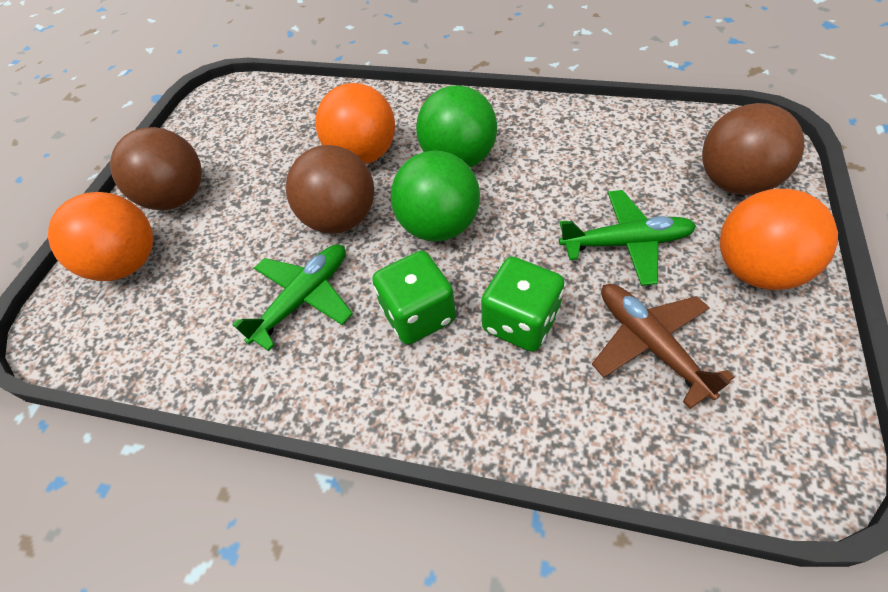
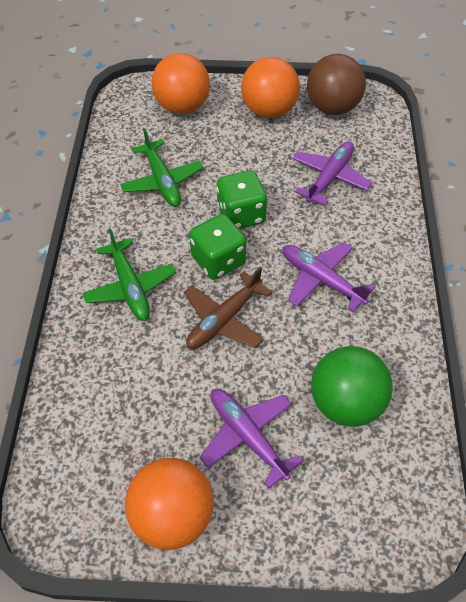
brown ball: 3 -> 1
green ball: 2 -> 1
purple plane: 0 -> 3

